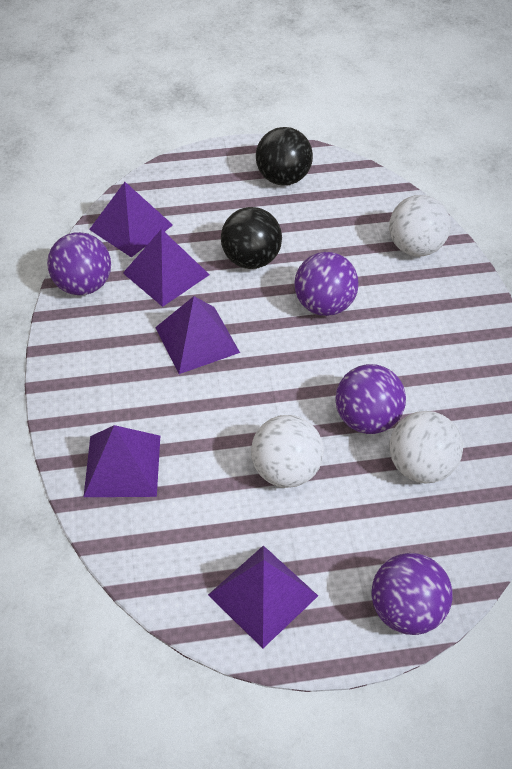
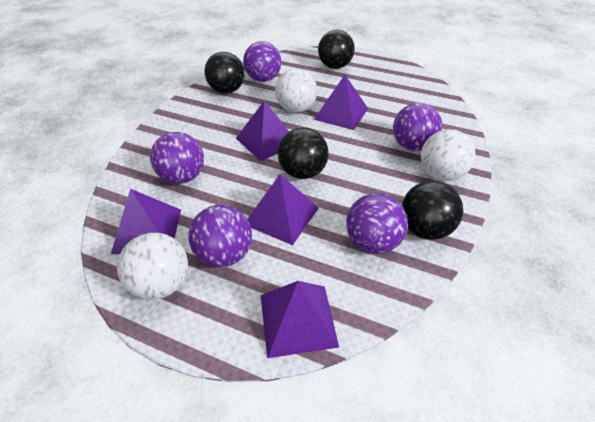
black ball: 2 -> 4
purple ball: 4 -> 5

